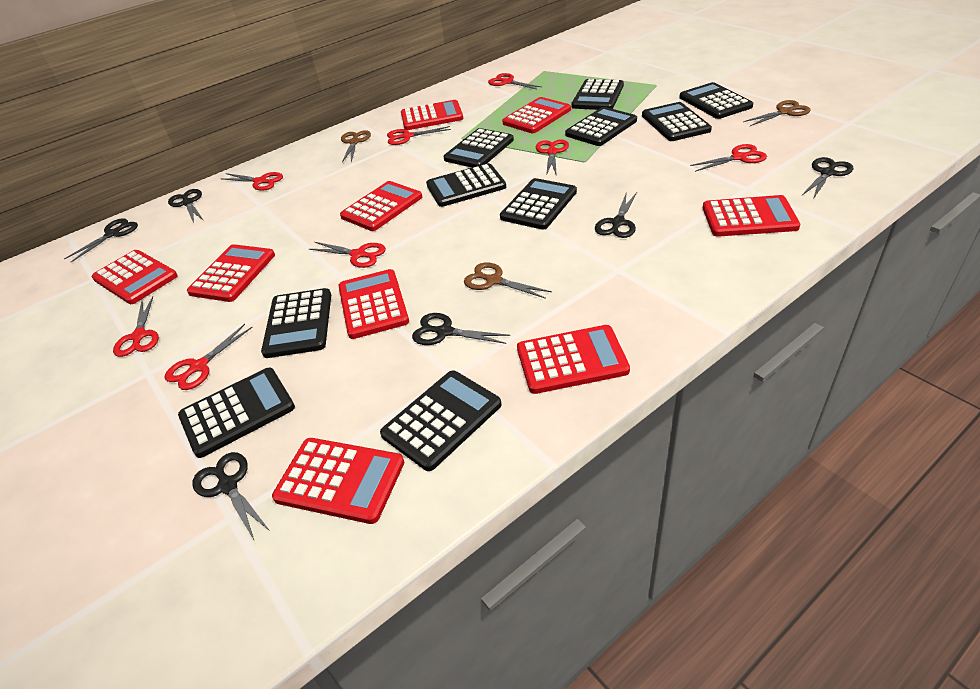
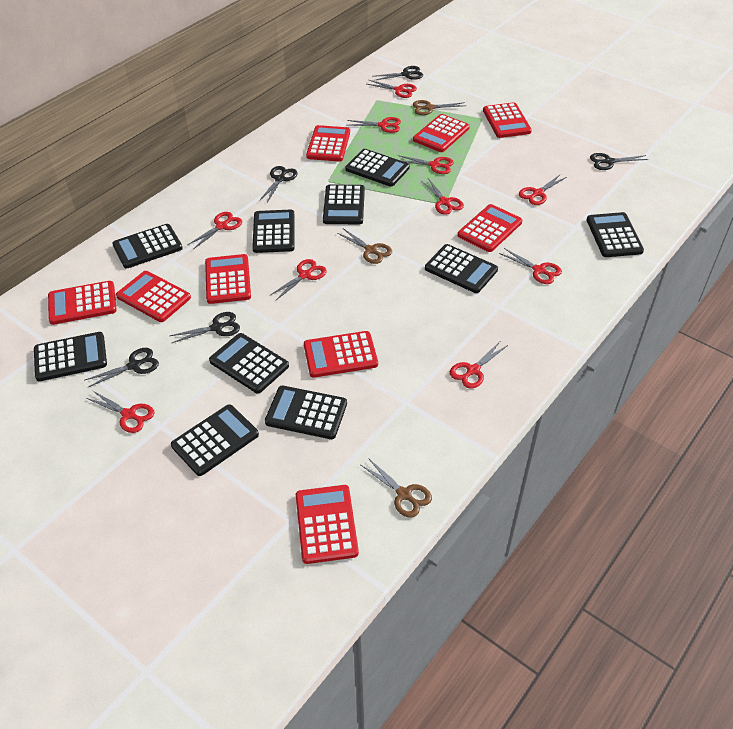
black scissors: 6 -> 5
red scissors: 8 -> 10

